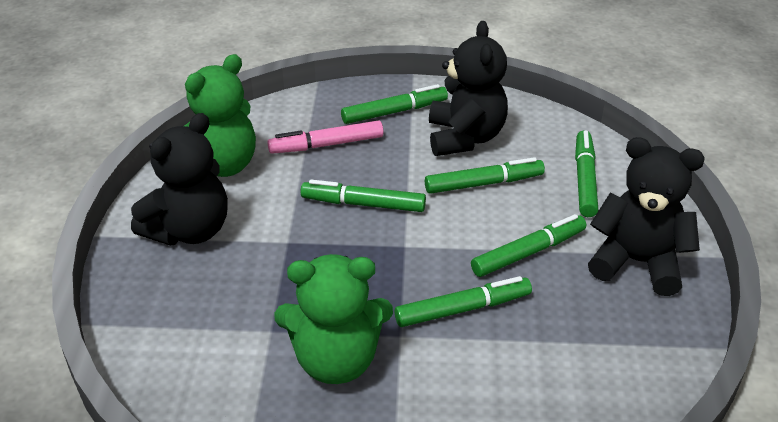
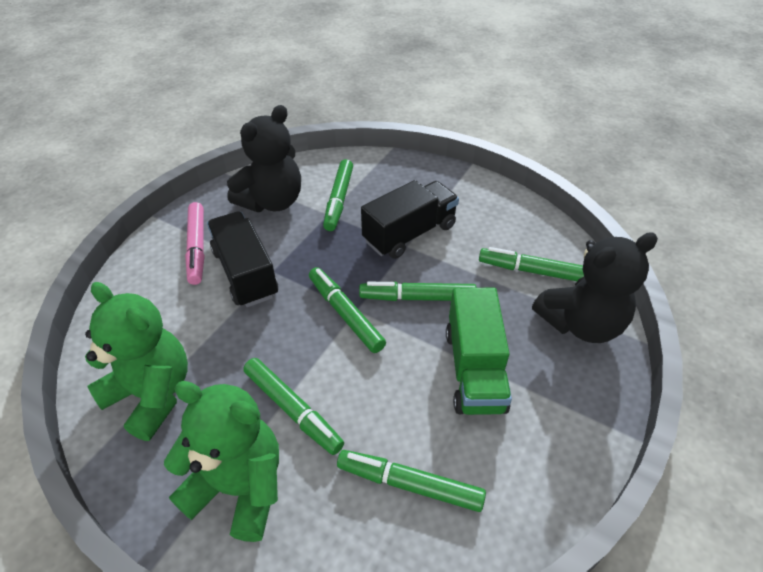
black teddy bear: 3 -> 2
black truck: 0 -> 2
green truck: 0 -> 1

